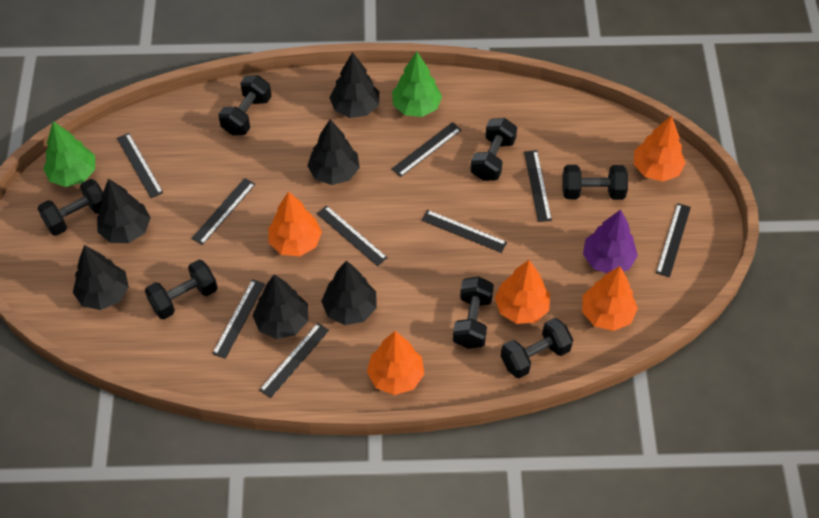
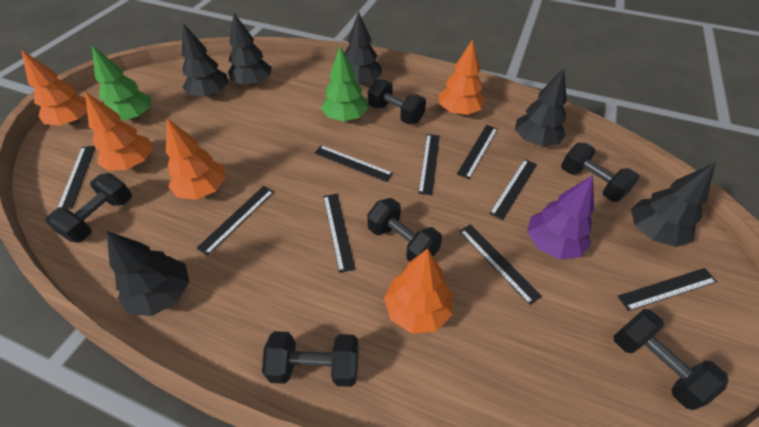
black dumbbell: 7 -> 6

